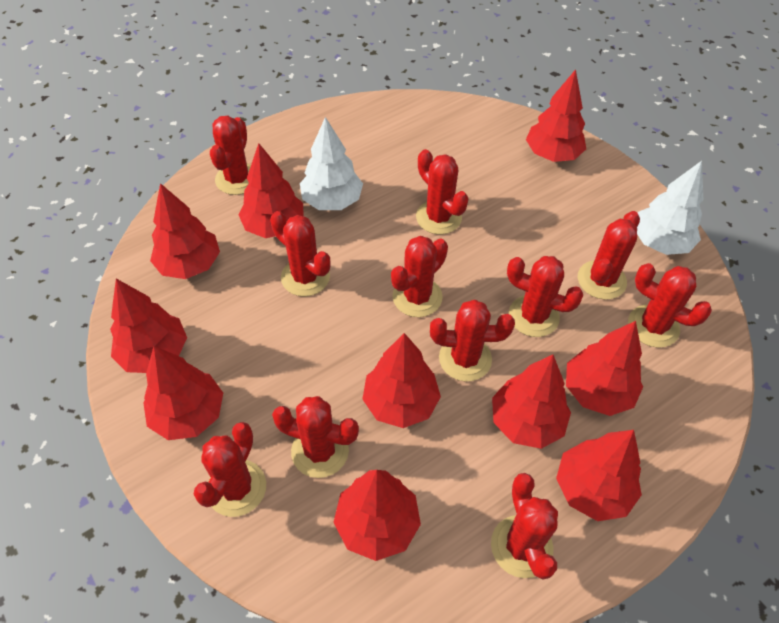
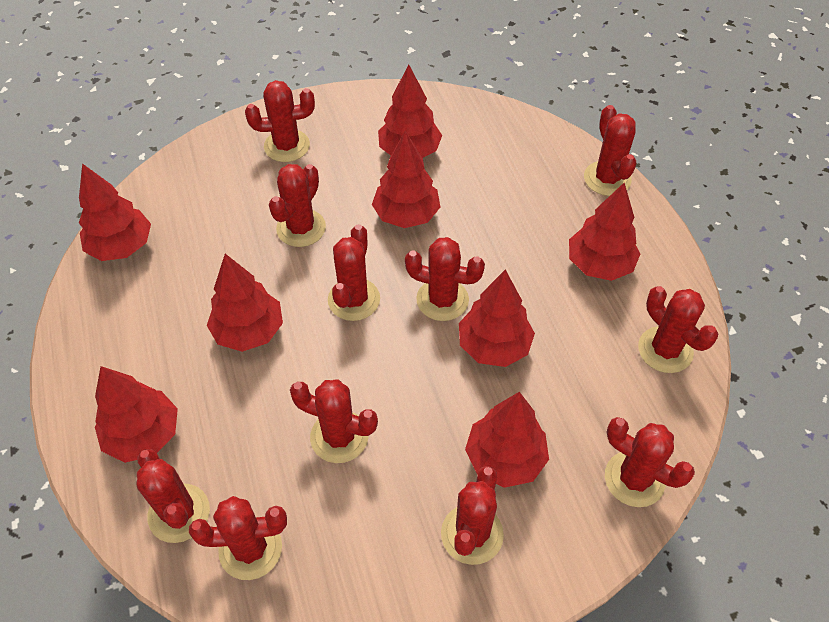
red tree: 10 -> 8
white tree: 2 -> 0

